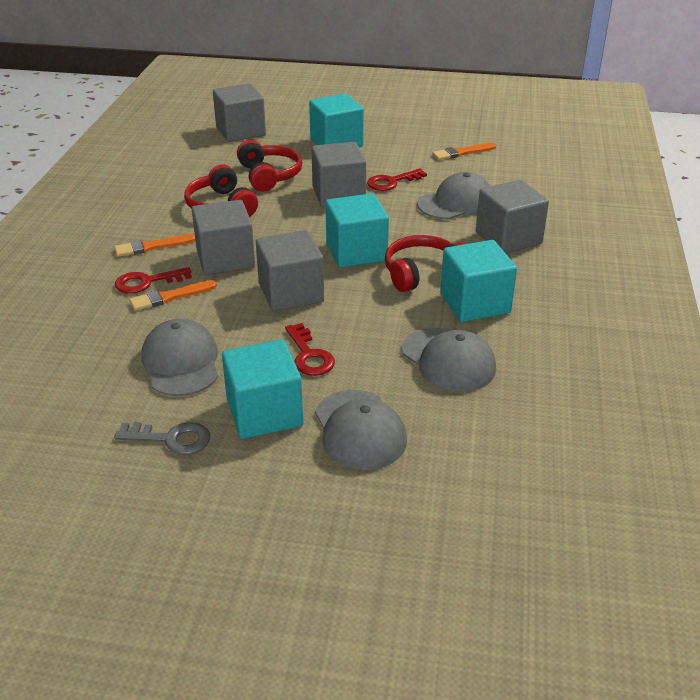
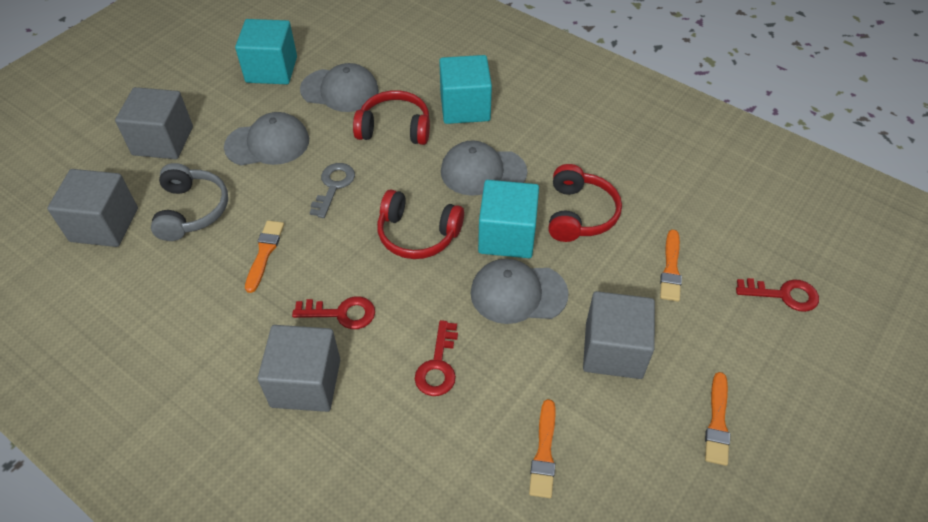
grey cube: 5 -> 4
grey headphones: 0 -> 1
orange brush: 3 -> 4
turquoise cube: 4 -> 3

